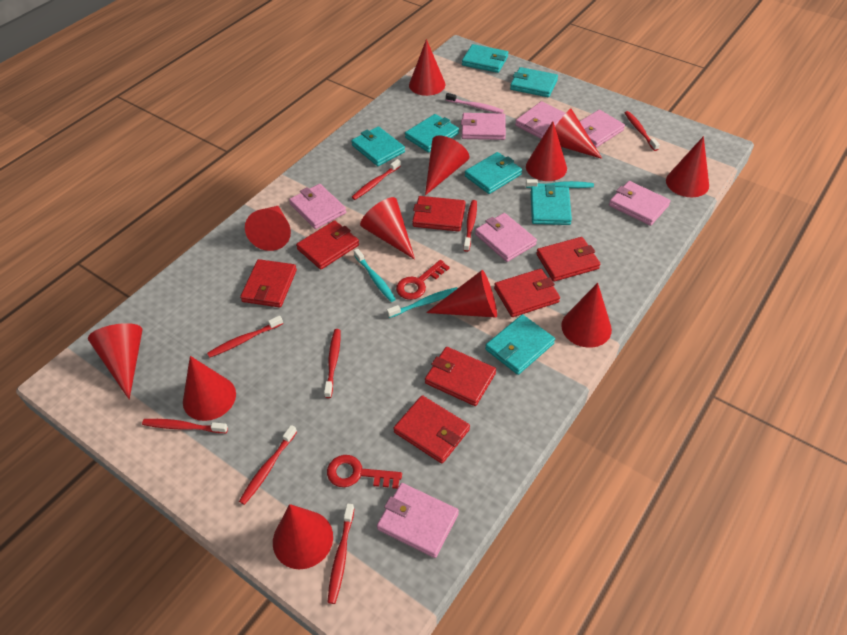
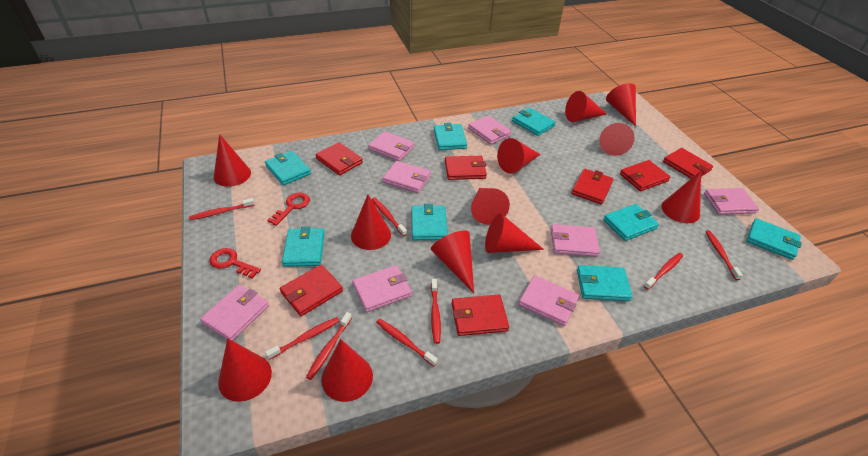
pink toothbrush: 1 -> 0
pink wallet: 7 -> 8
turquoise toothbrush: 3 -> 0
turquoise wallet: 7 -> 8

